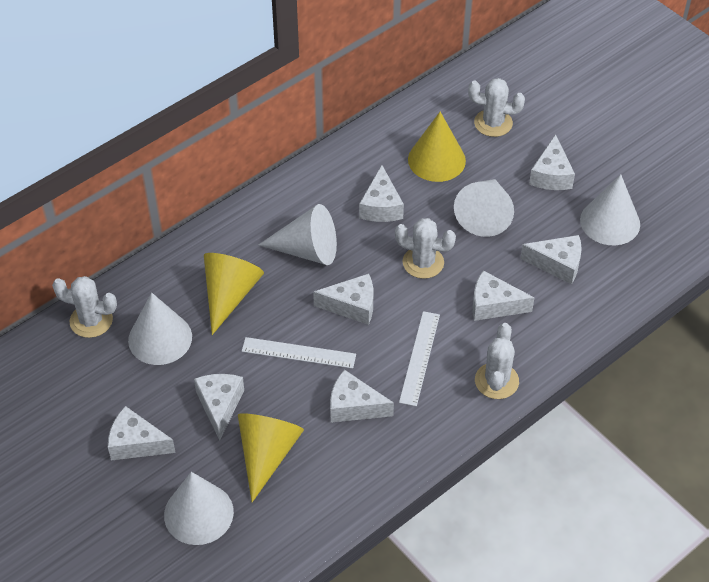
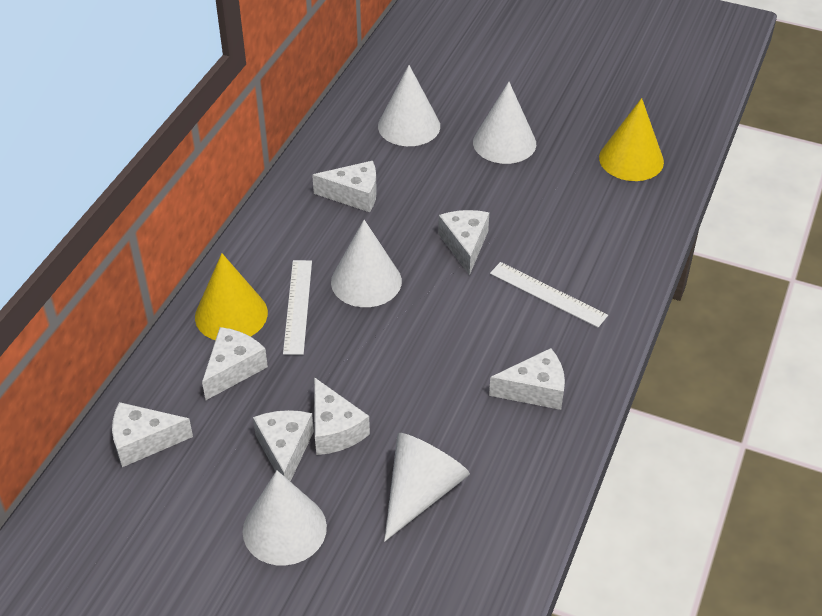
white cactus: 4 -> 0
white cheese: 8 -> 7
yellow cone: 3 -> 2

